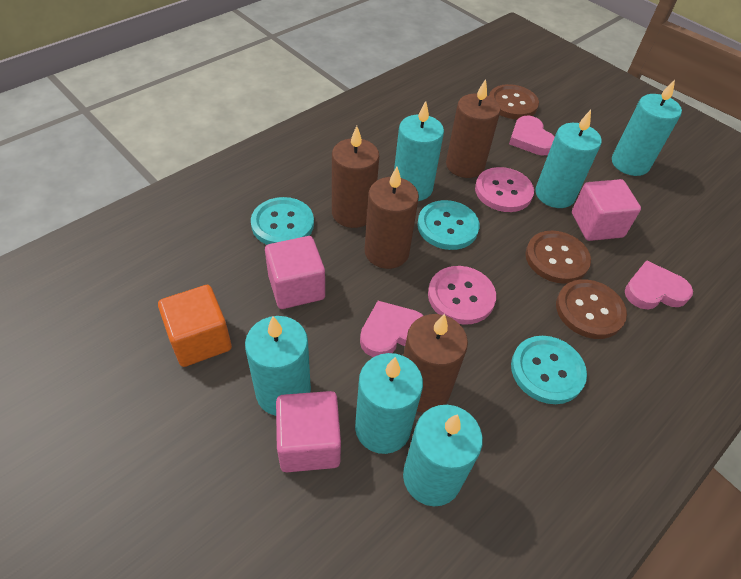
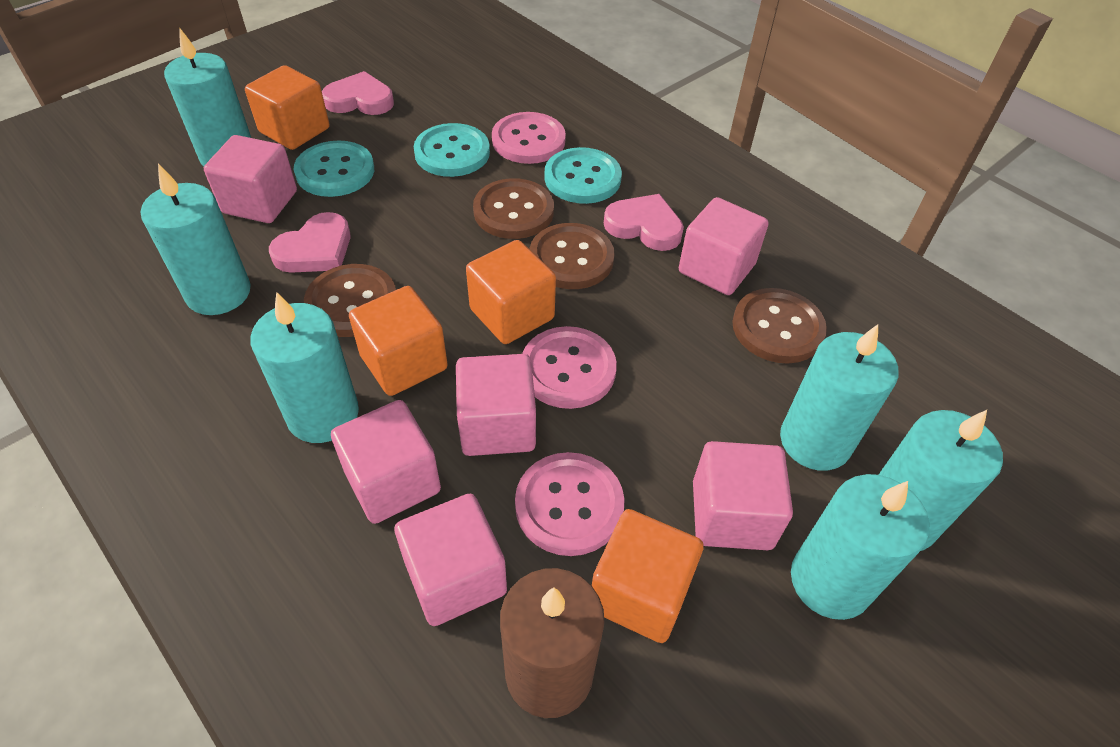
brown button: 3 -> 4
brown candle: 4 -> 1
orange cube: 1 -> 4
pink button: 2 -> 3
pink cube: 3 -> 6

